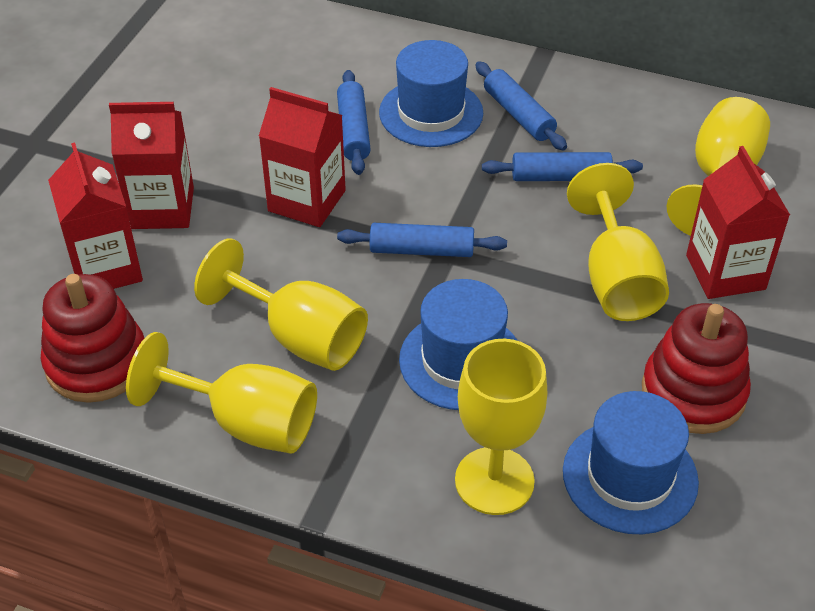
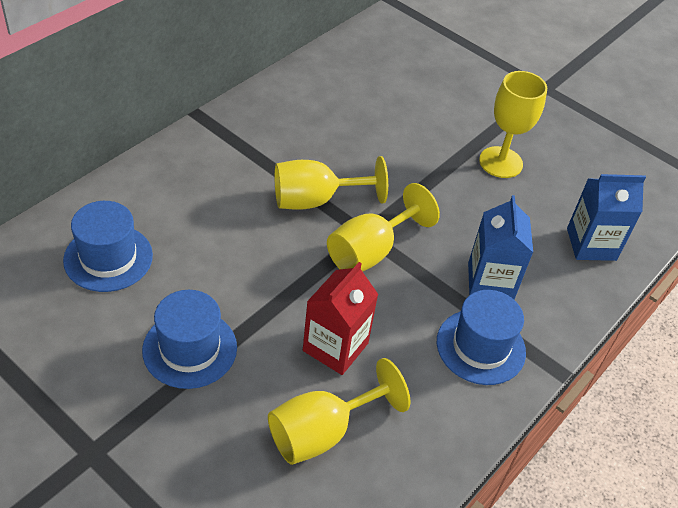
blue carton: 0 -> 2
blue rolling pin: 4 -> 0
red carton: 4 -> 1
red stacking toy: 2 -> 0
yellow goblet: 5 -> 4

